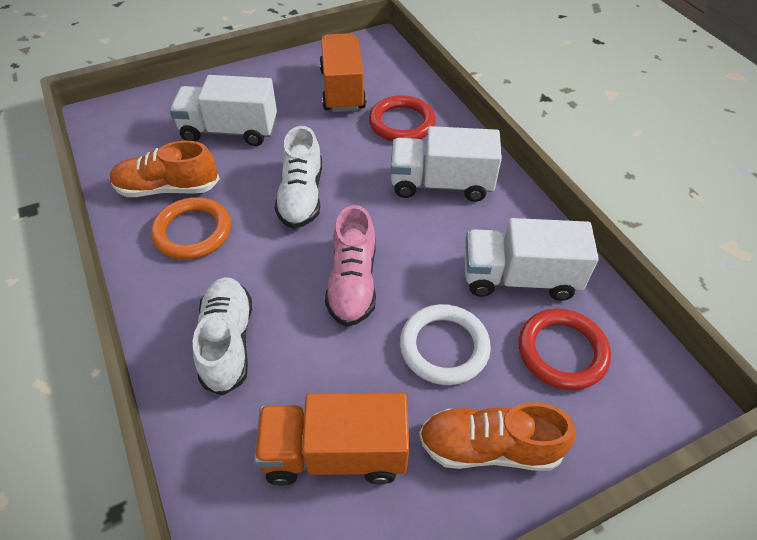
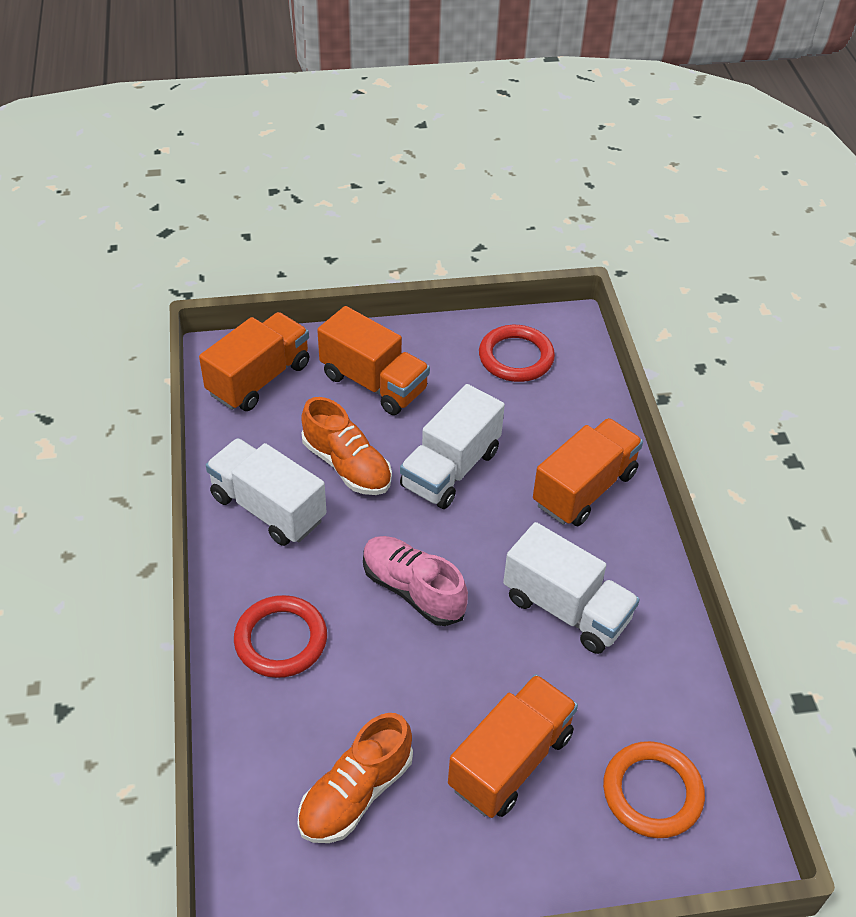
orange truck: 2 -> 4
white ring: 1 -> 0
white shoe: 2 -> 0

